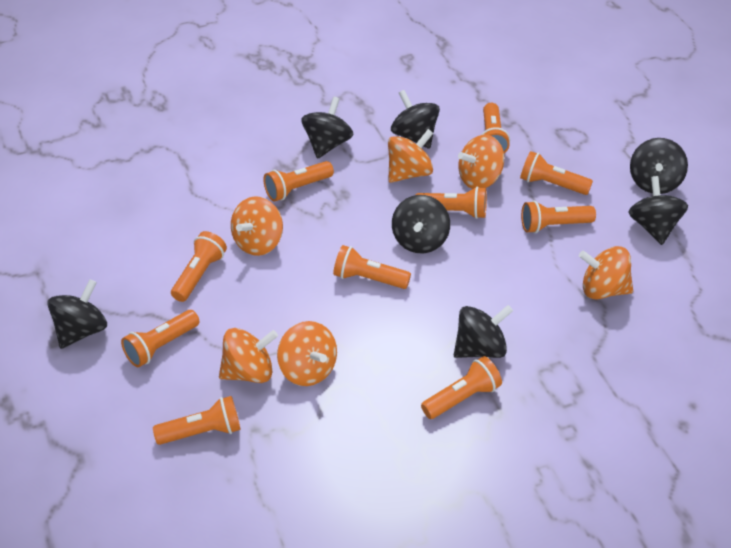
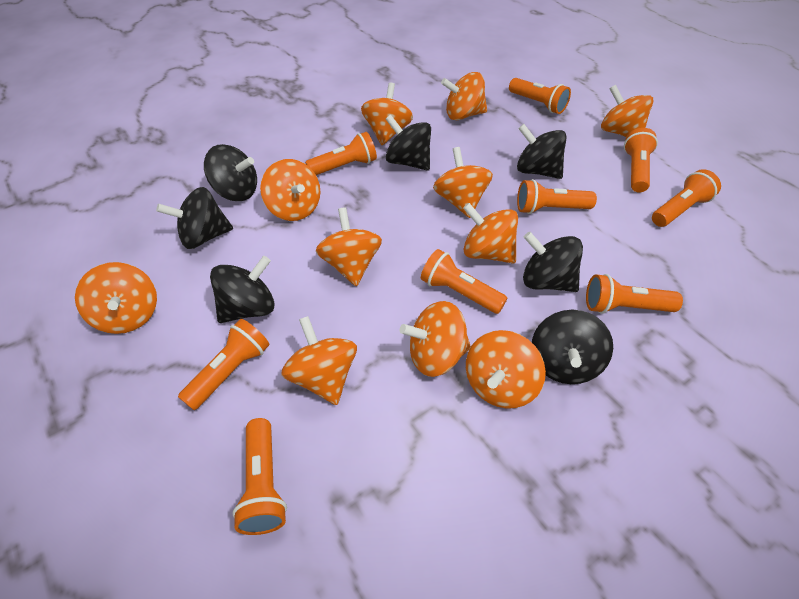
orange flashlight: 10 -> 9
orange spinning top: 6 -> 11

